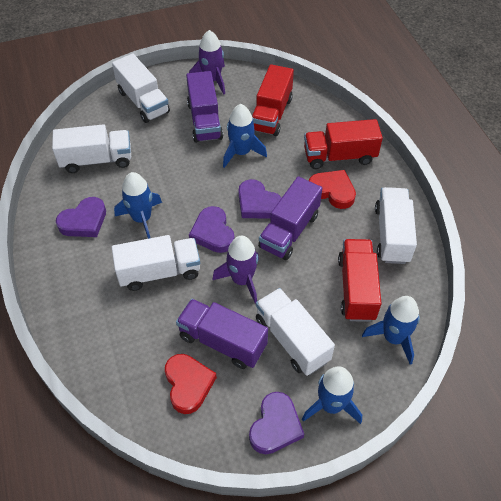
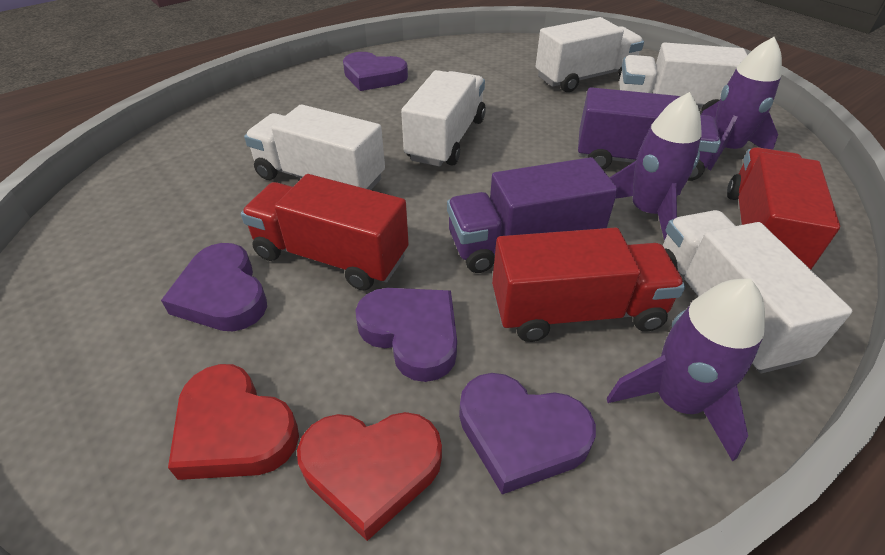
blue rocket: 4 -> 0
purple rocket: 2 -> 3
purple truck: 3 -> 2

